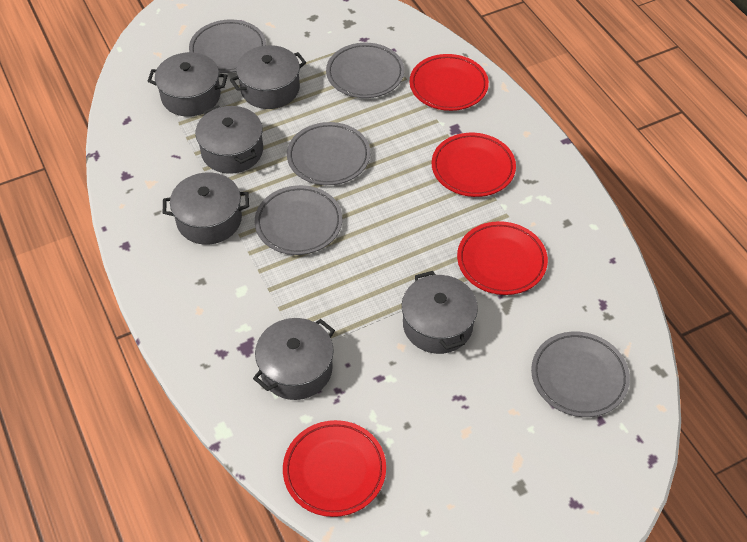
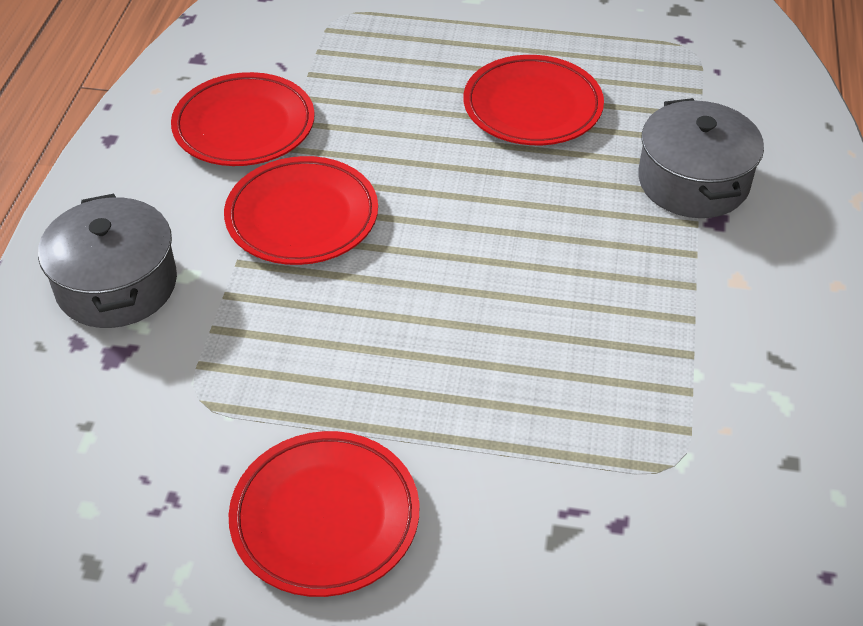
grey plate: 5 -> 0
grey pot: 6 -> 2

